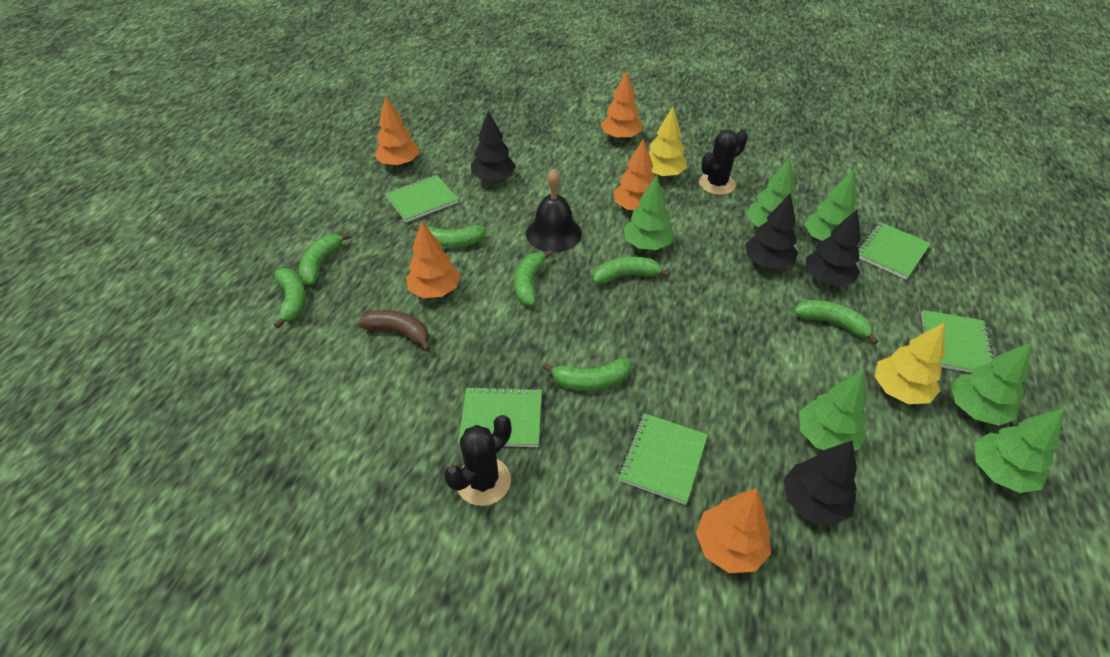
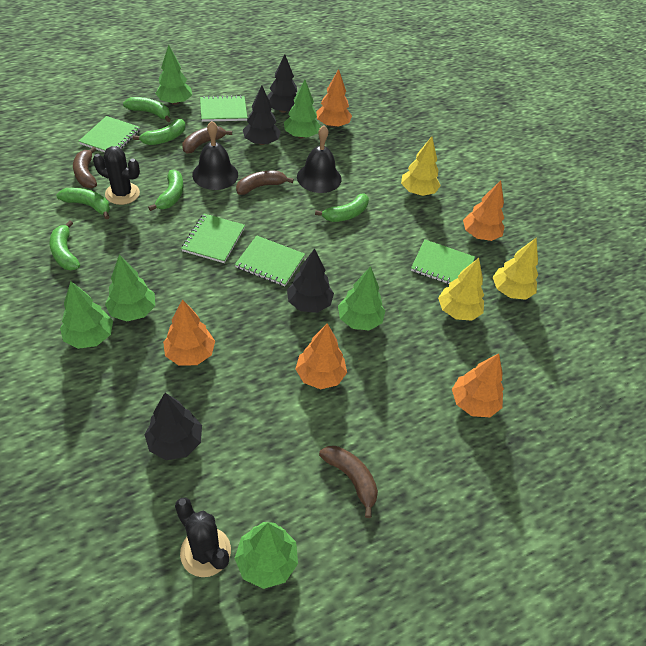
black bell: 1 -> 2
brown banana: 1 -> 4
green banana: 7 -> 6
yellow tree: 2 -> 3

